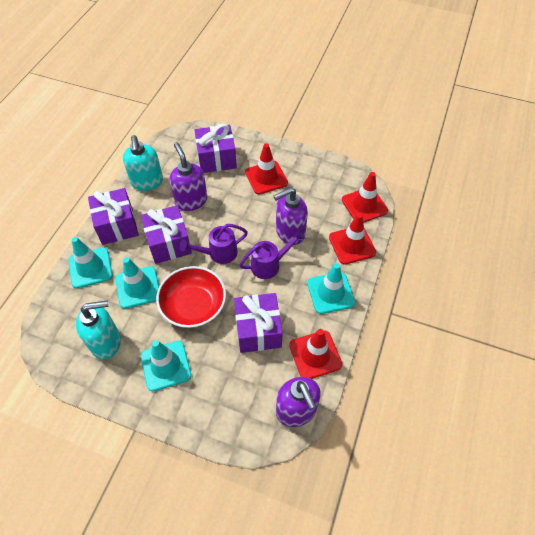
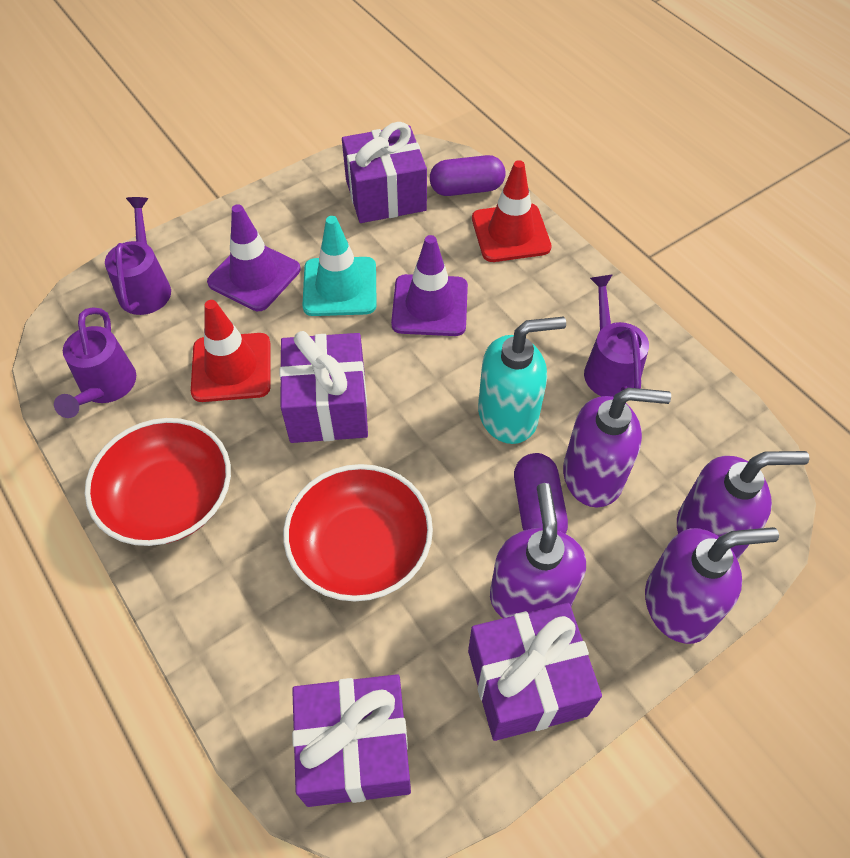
purple capsule: 0 -> 2
purple soap dispenser: 3 -> 4
purple traffic cone: 0 -> 2
purple watering can: 2 -> 3
red bowl: 1 -> 2
red traffic cone: 4 -> 2
turquoise soap dispenser: 2 -> 1
turquoise traffic cone: 4 -> 1

